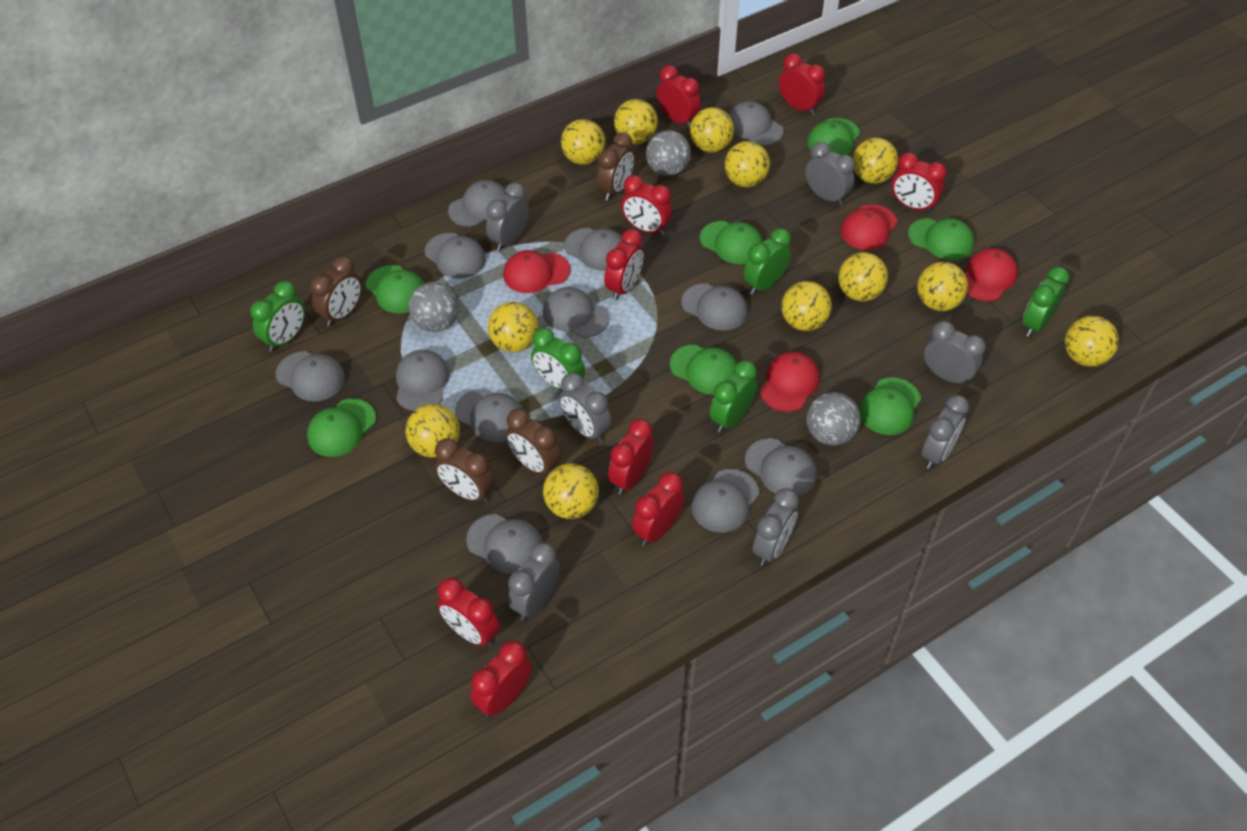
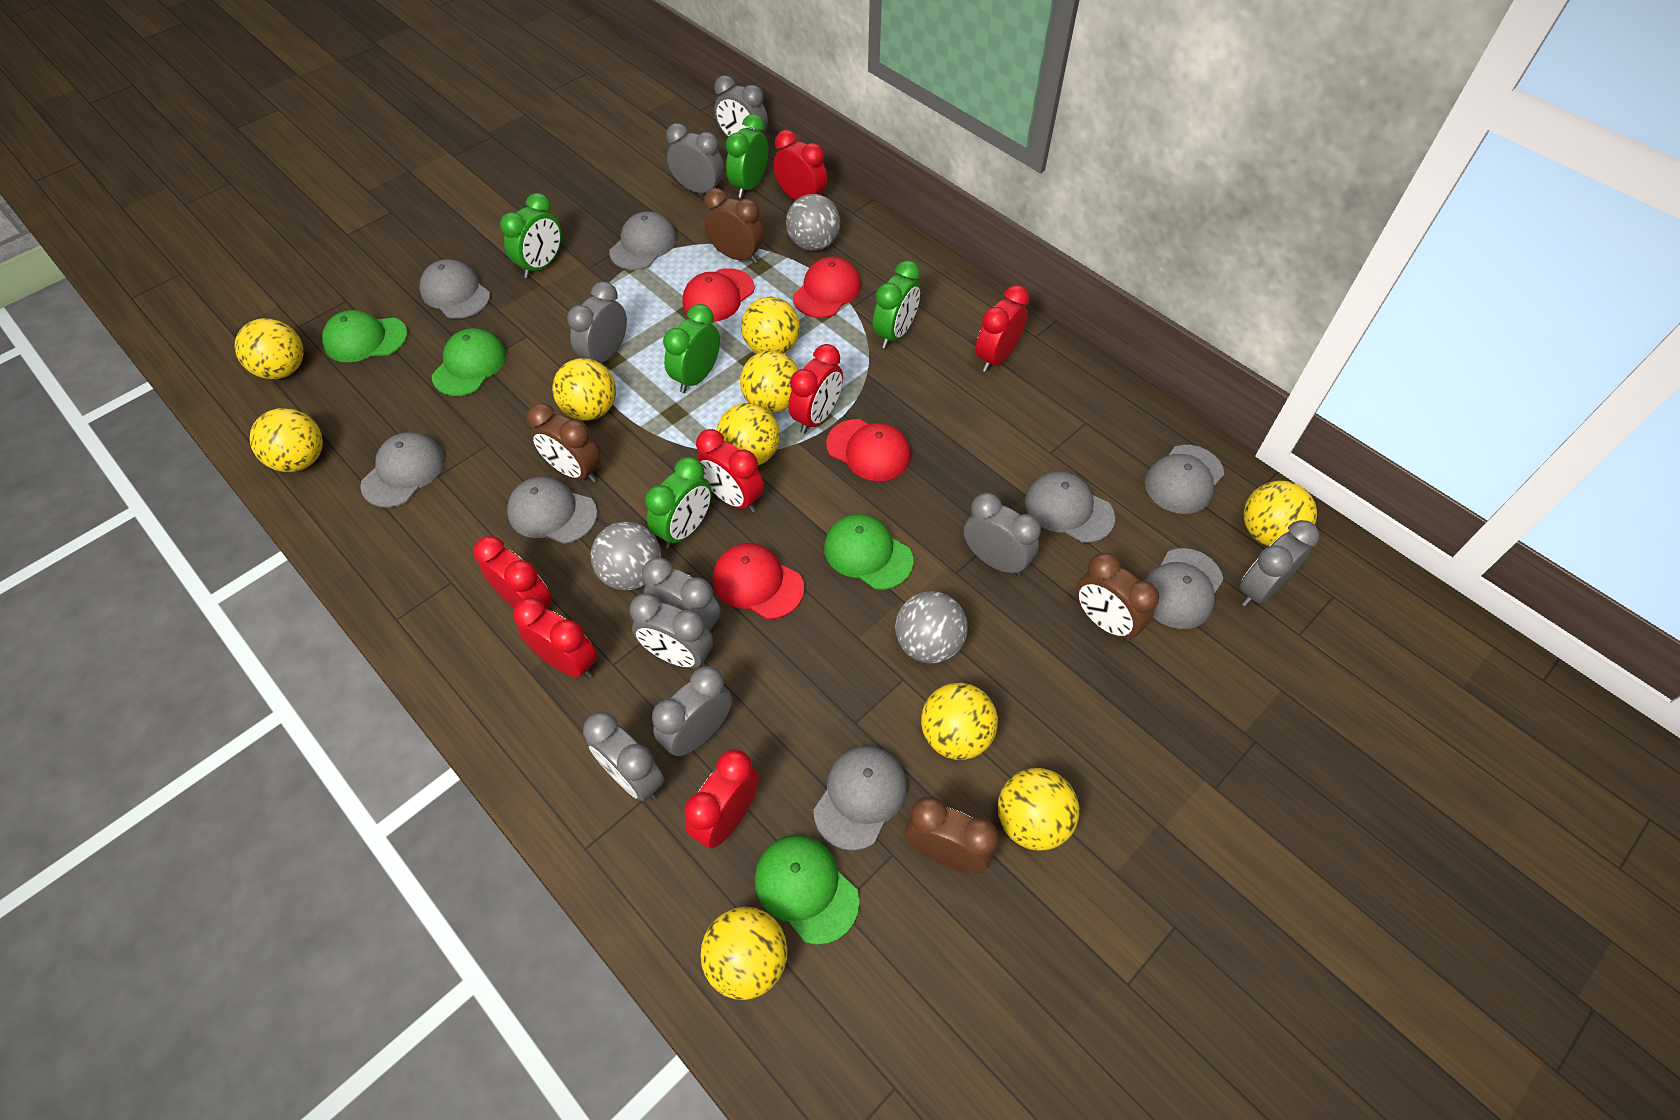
green cap: 7 -> 4
grey cap: 12 -> 8
grey clock: 7 -> 9
red clock: 9 -> 7
yellow ball: 12 -> 10

